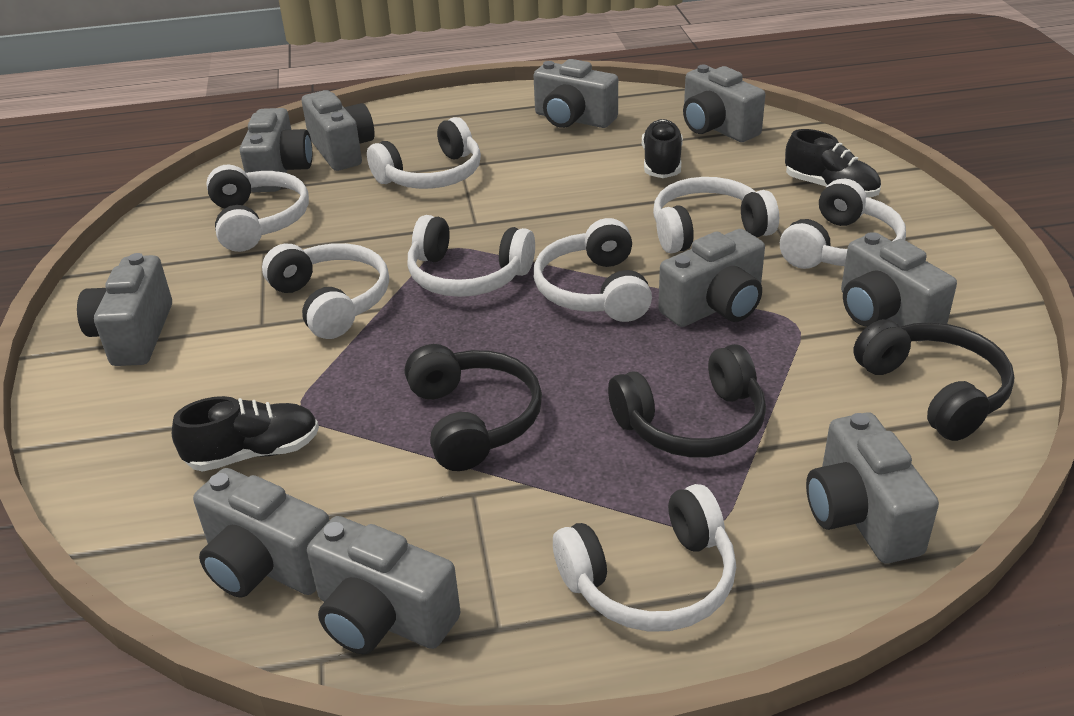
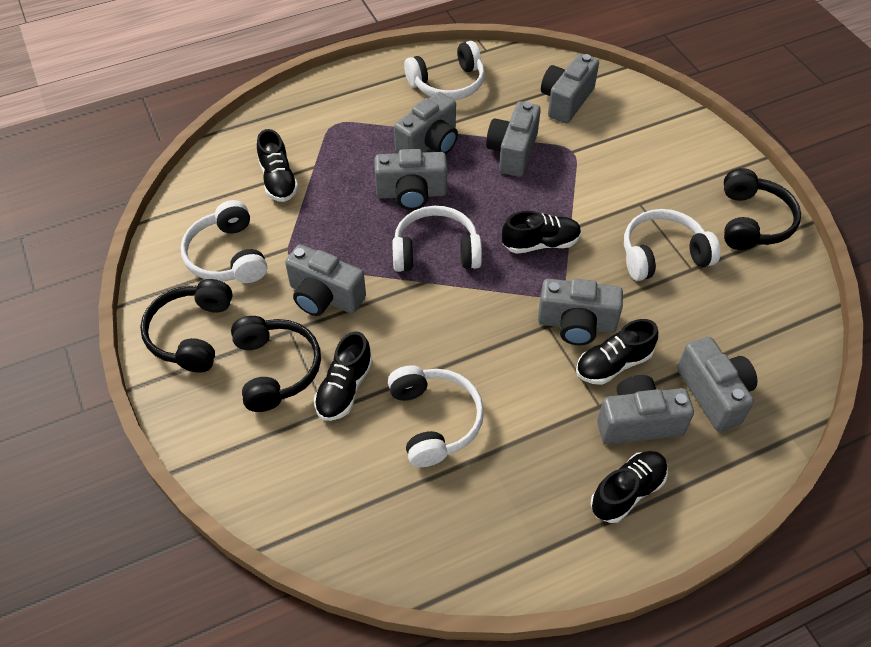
black shoe: 3 -> 5
grey camera: 10 -> 8
white headphones: 8 -> 5

